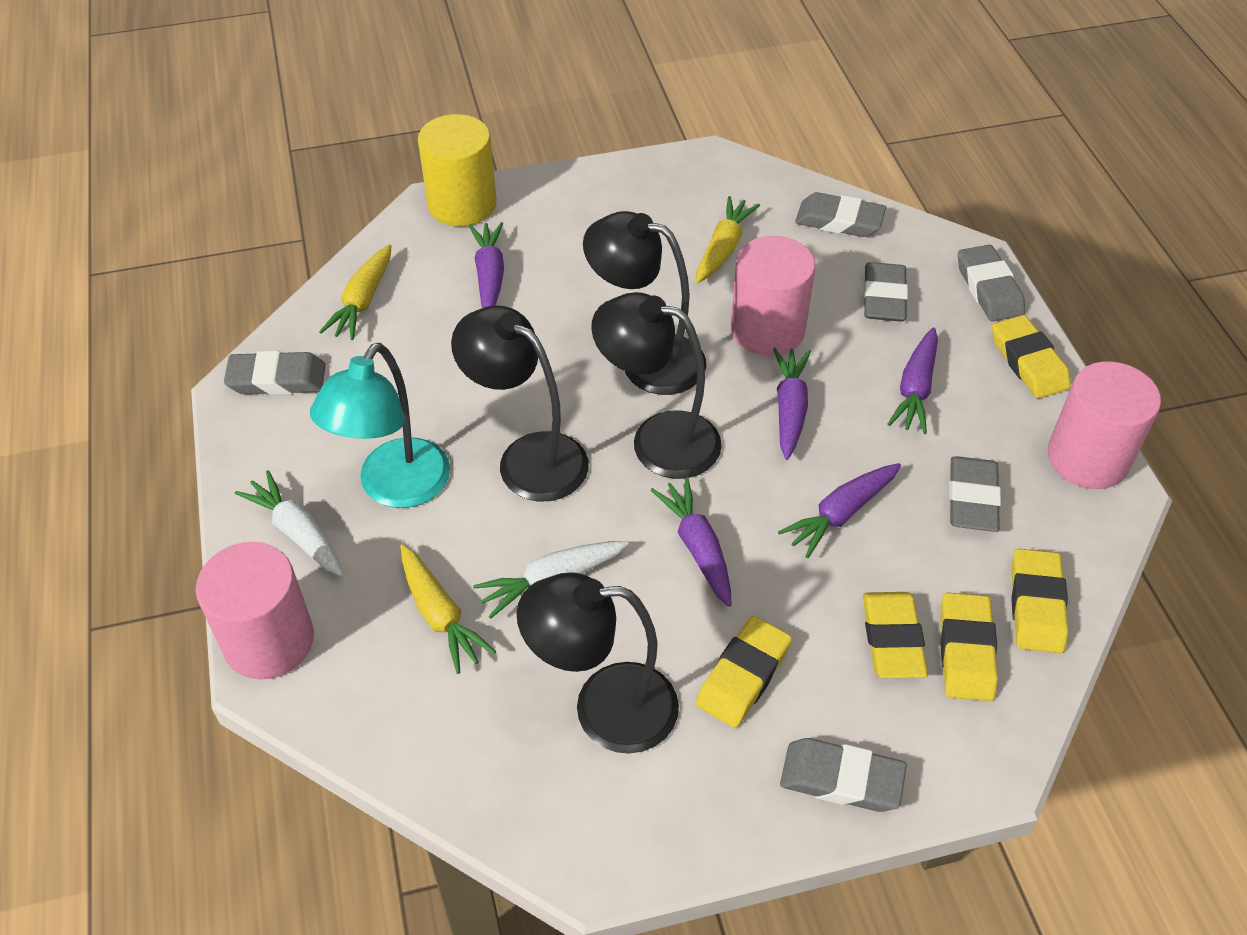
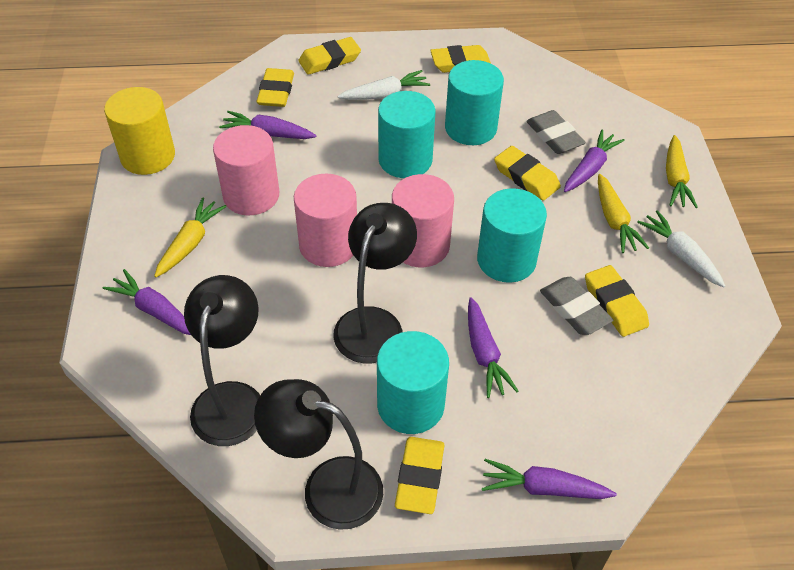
black lamp: 4 -> 3
grey eraser: 6 -> 2
turquoise cylinder: 0 -> 4
turquoise lamp: 1 -> 0
yellow eraser: 5 -> 6

